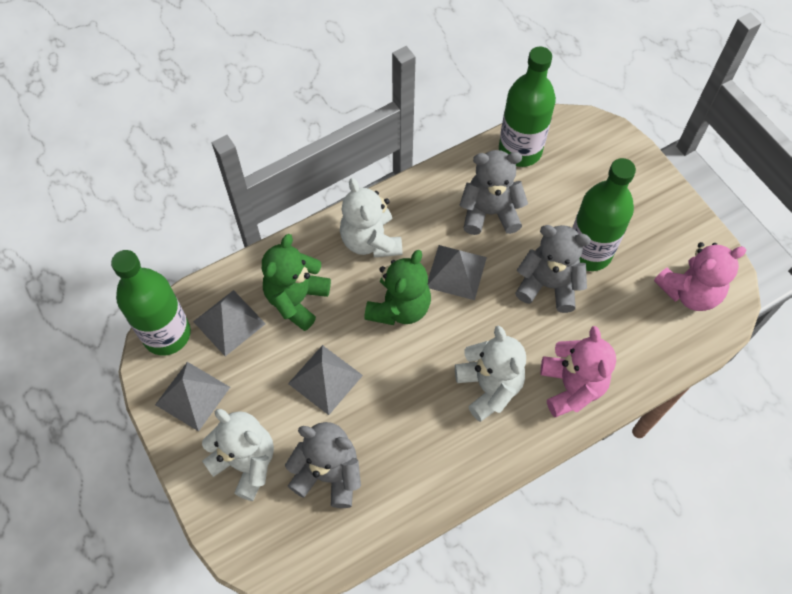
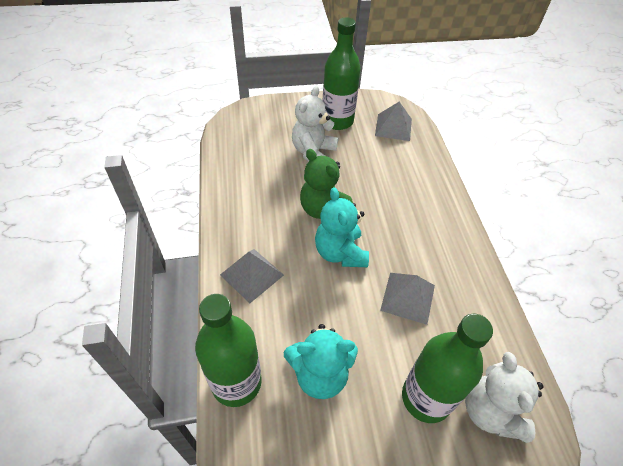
green teddy bear: 2 -> 1
grey pyramid: 4 -> 3
grey teddy bear: 3 -> 0
pink teddy bear: 2 -> 0
turquoise teddy bear: 0 -> 2
white teddy bear: 3 -> 2

